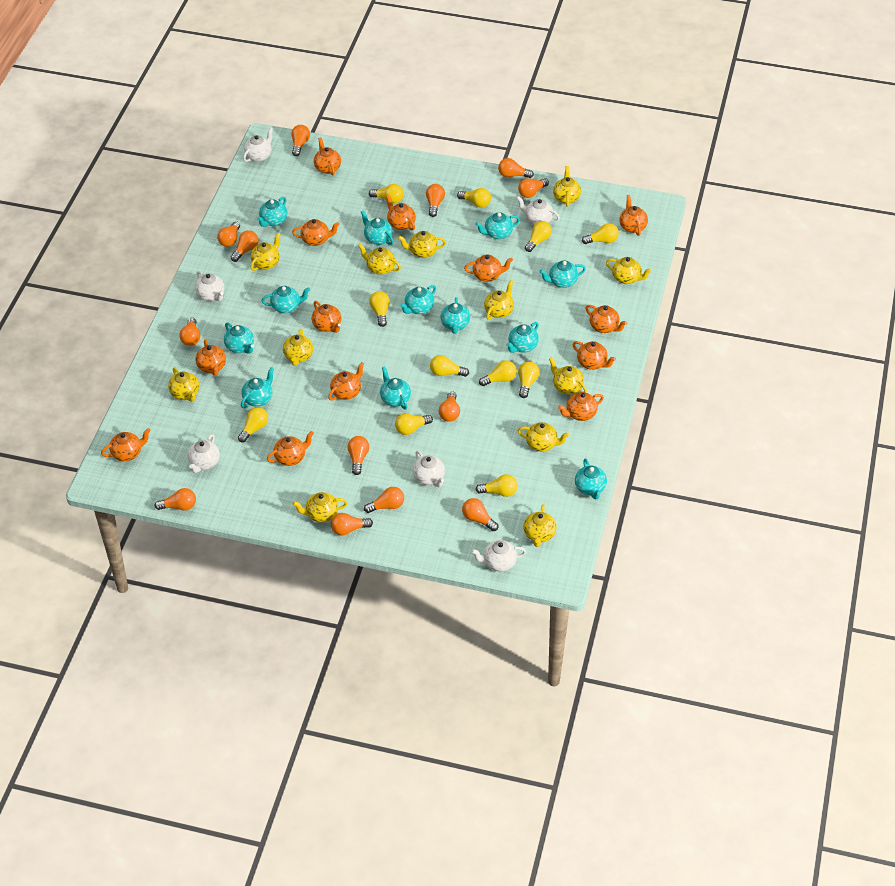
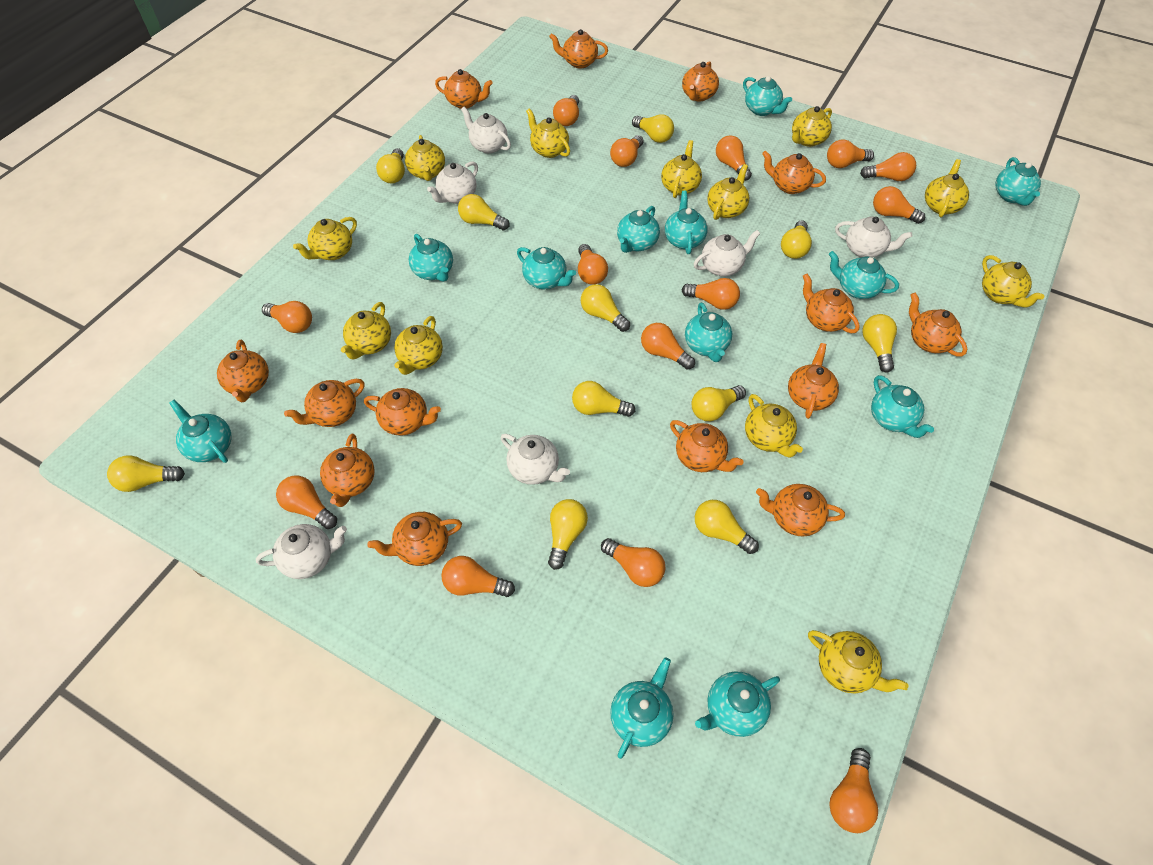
orange light bulb: 13 -> 14
orange teapot: 13 -> 14

